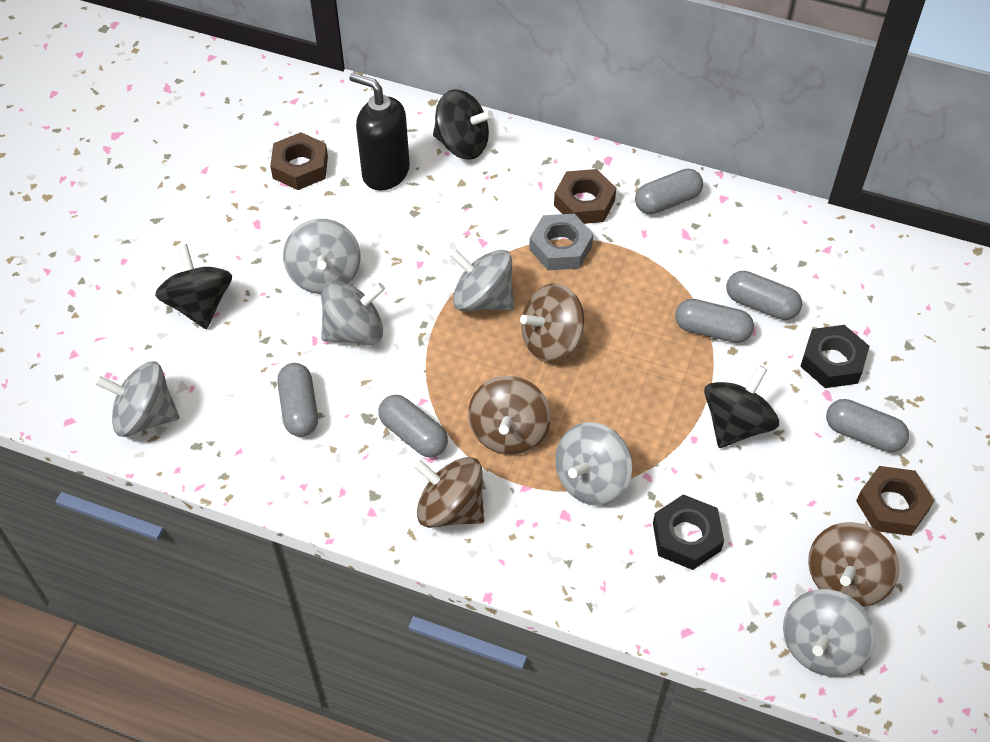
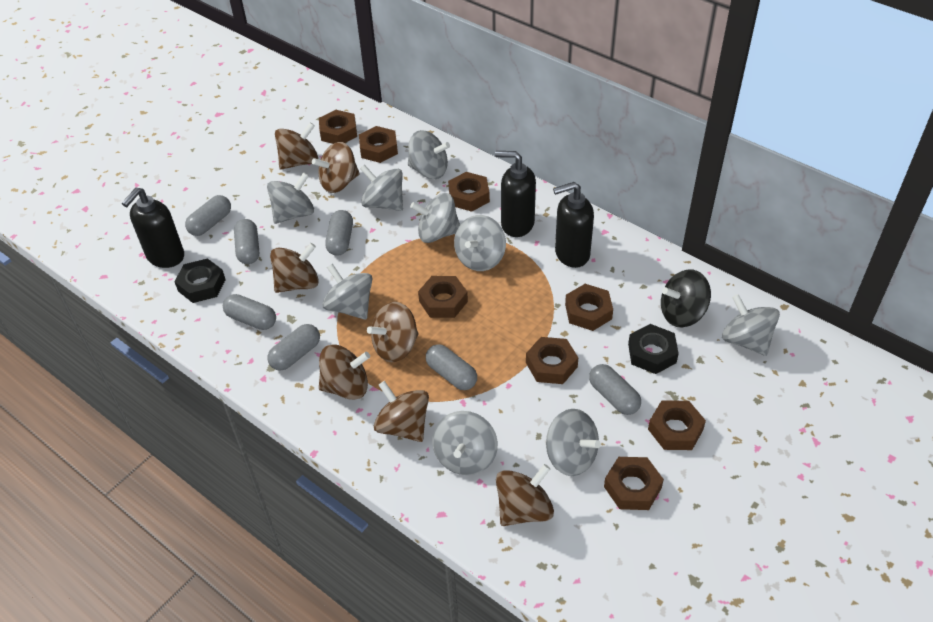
black soap dispenser: 1 -> 3
black spinning top: 3 -> 1
brown nut: 3 -> 8
brown spinning top: 4 -> 7
grey capsule: 6 -> 7
grey nut: 1 -> 0
grey spinning top: 6 -> 9

